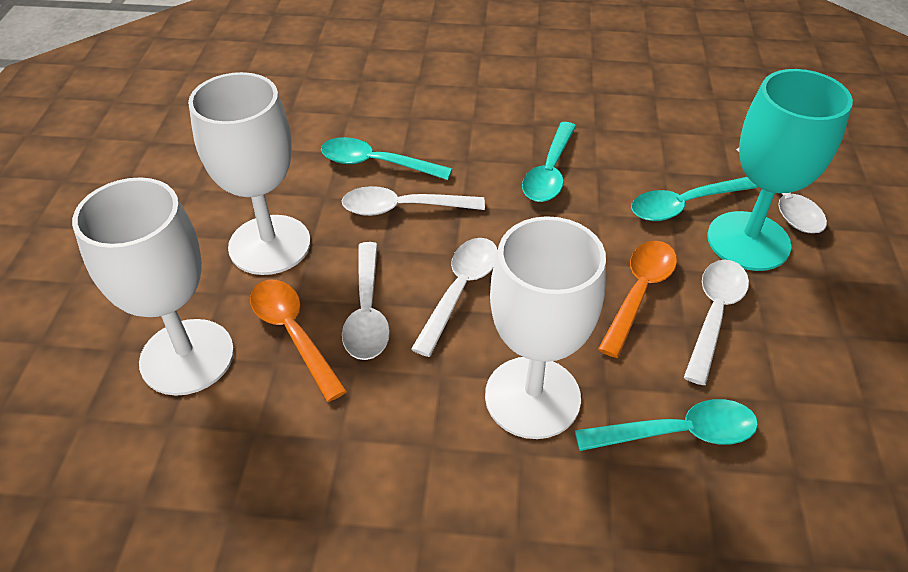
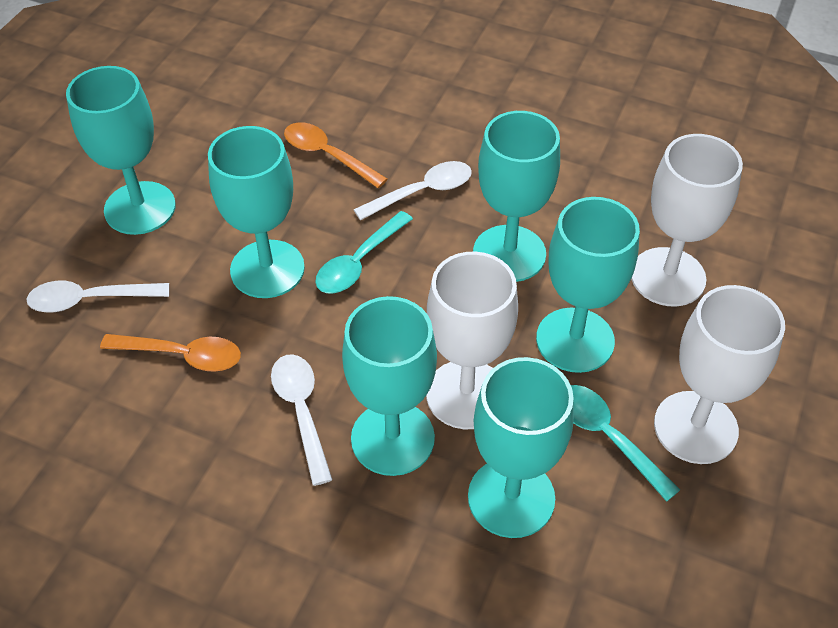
turquoise goblet: 1 -> 6
turquoise spoon: 4 -> 2
white spoon: 5 -> 3

